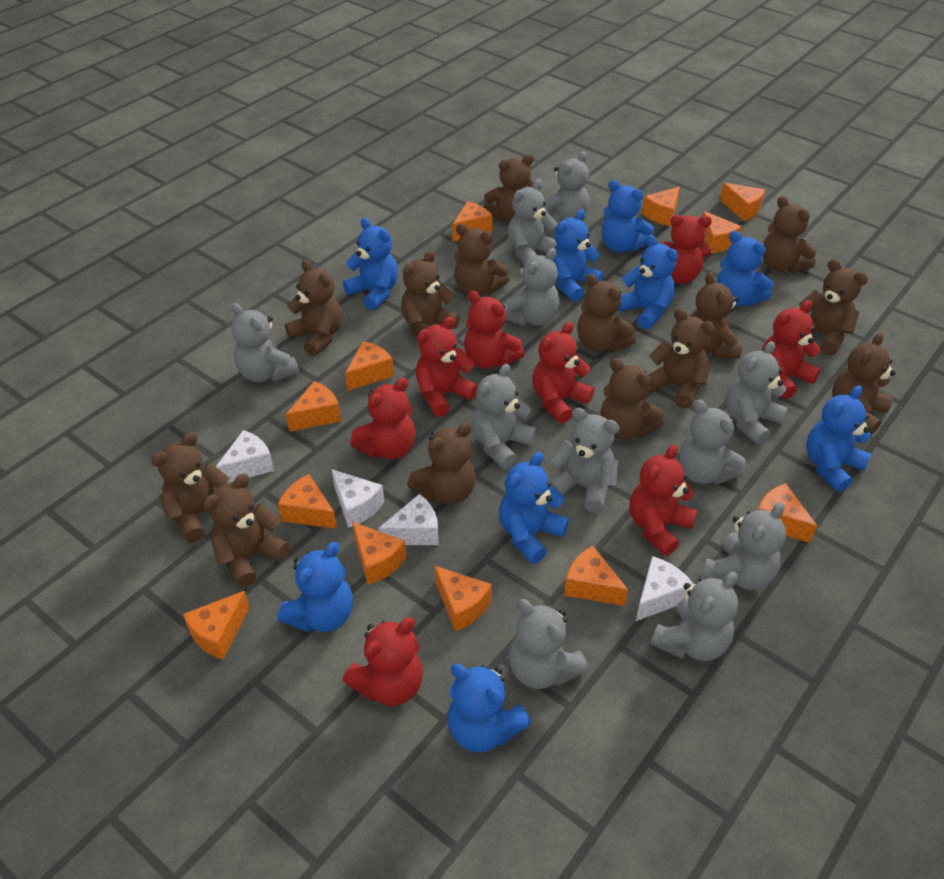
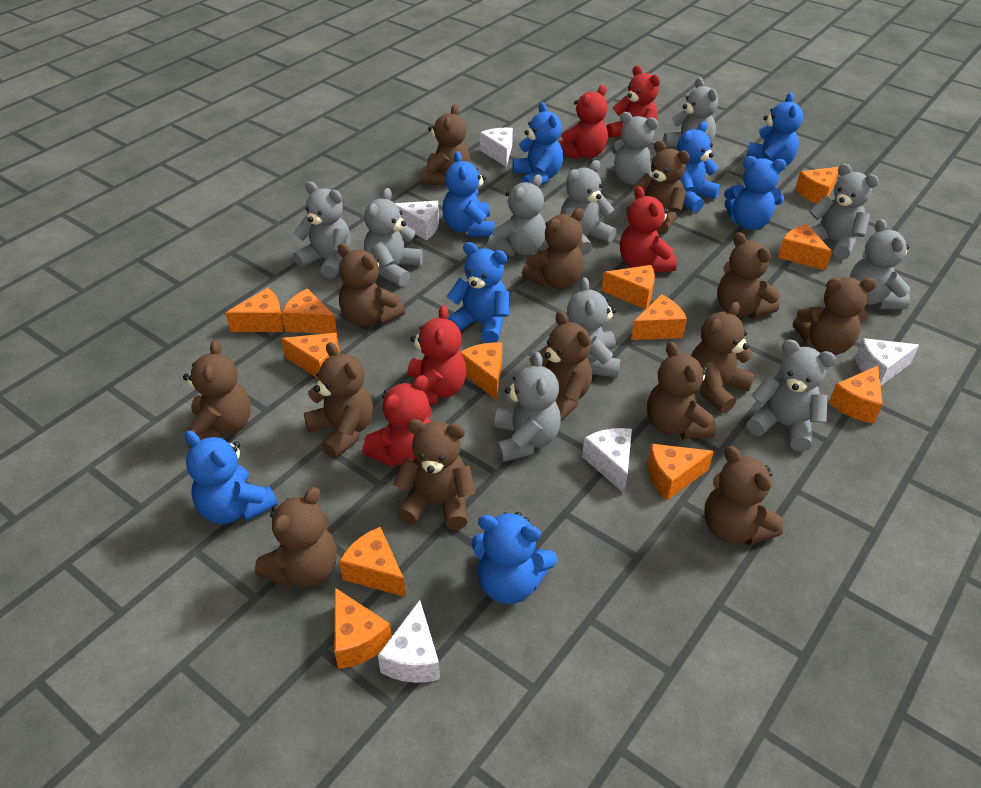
blue teddy bear: 9 -> 8
red teddy bear: 8 -> 5
white cheese: 4 -> 5

